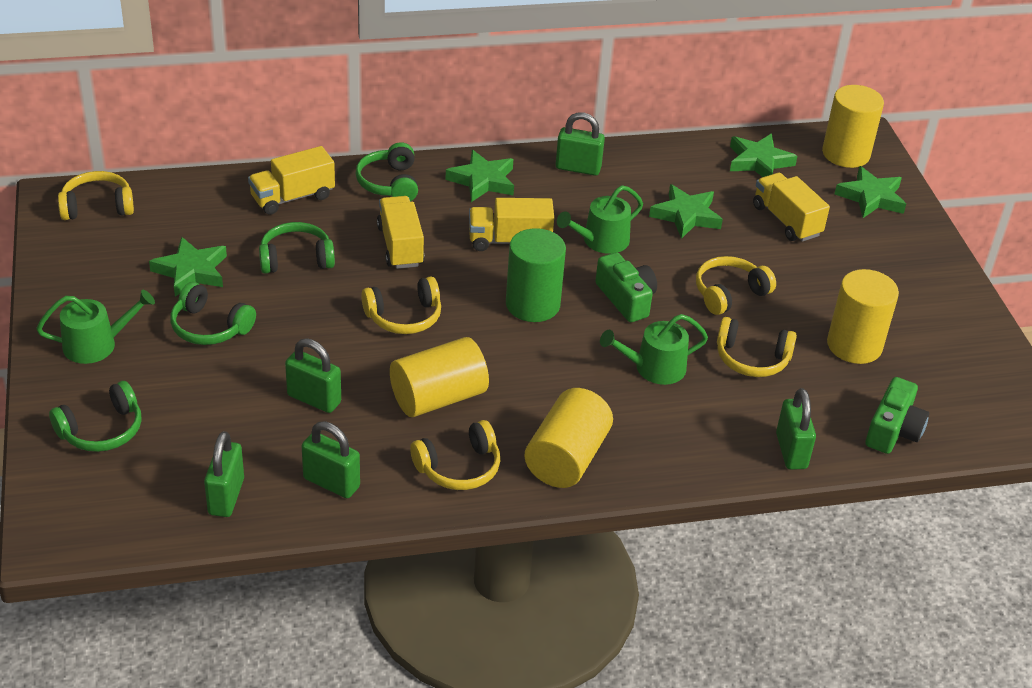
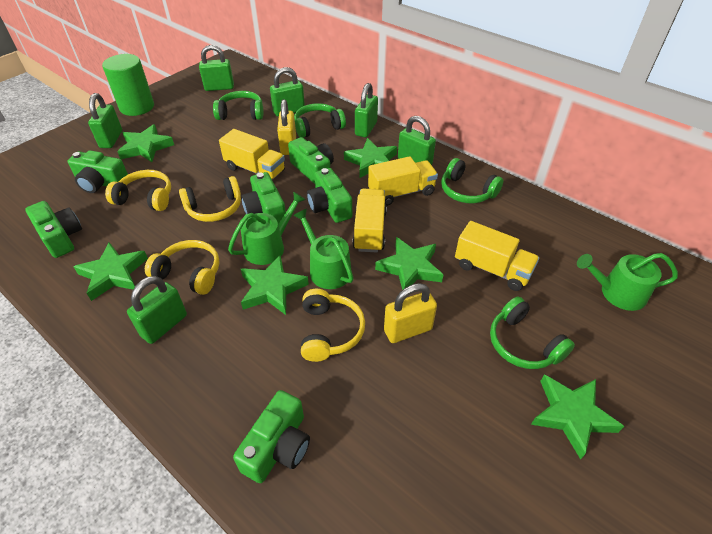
green camera: 2 -> 6
green padlock: 5 -> 6
green star: 5 -> 6
yellow cylinder: 4 -> 0
yellow headphones: 5 -> 4
yellow padlock: 0 -> 2

